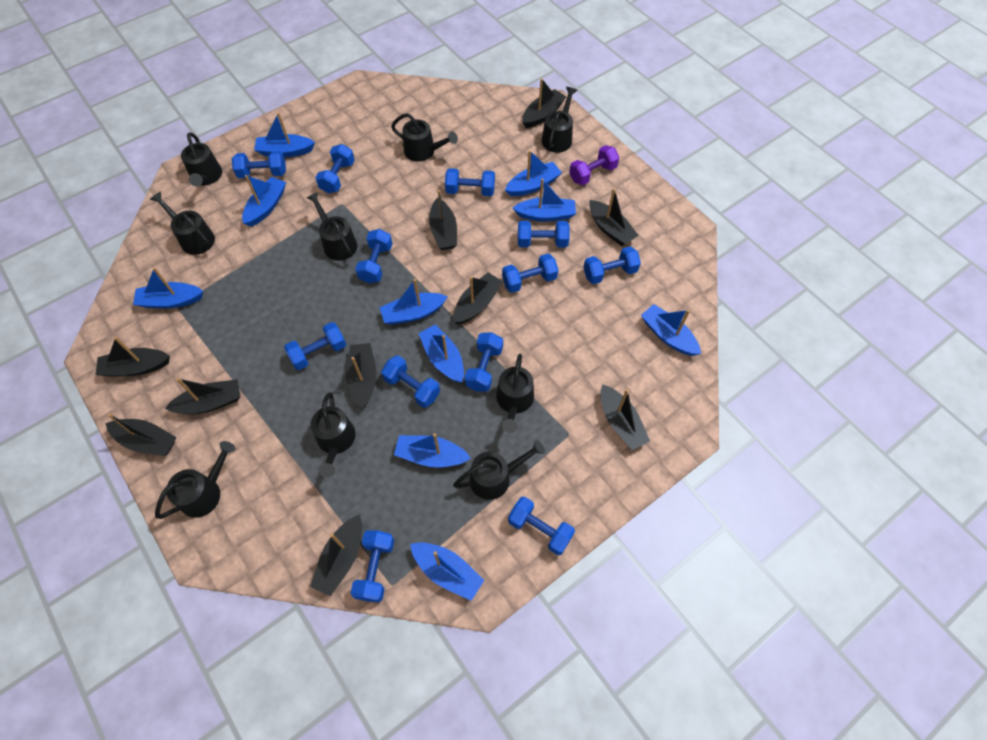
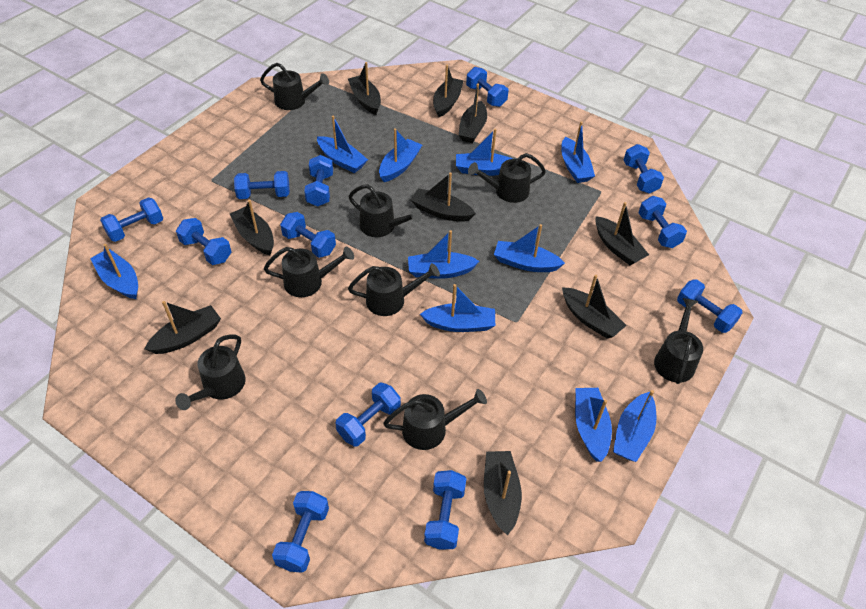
black boat: 10 -> 9
black watering can: 9 -> 8
purple dumbbell: 1 -> 0

